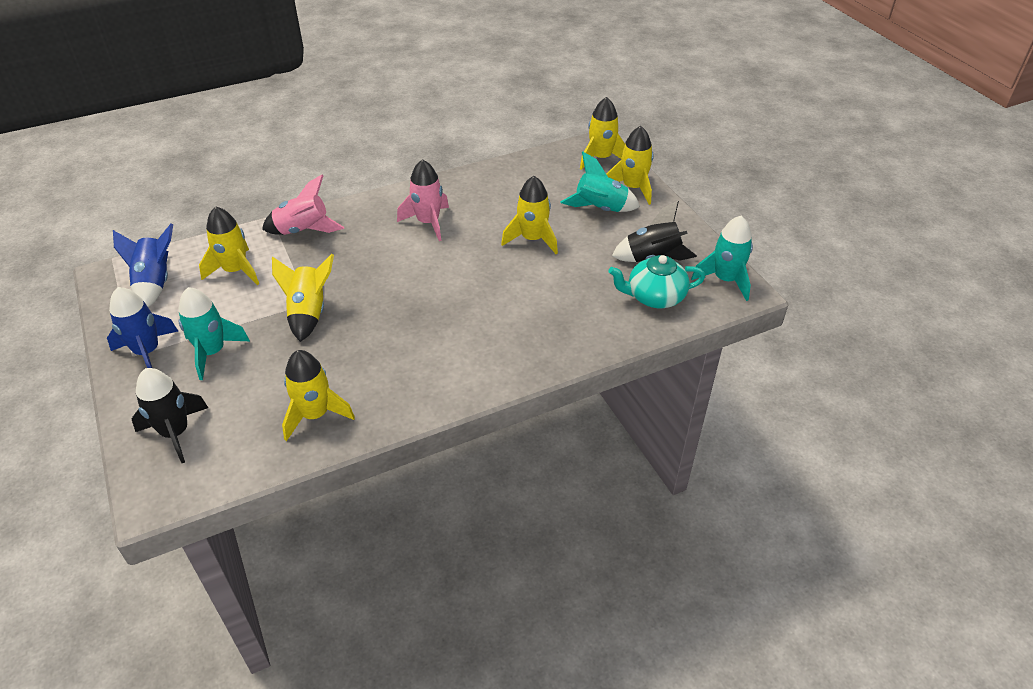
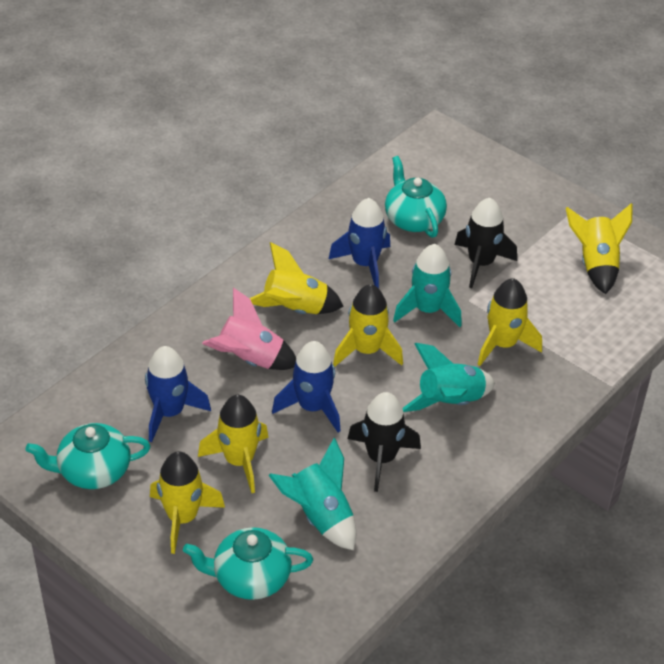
blue rocket: 2 -> 3
pink rocket: 2 -> 1
turquoise teapot: 1 -> 3

